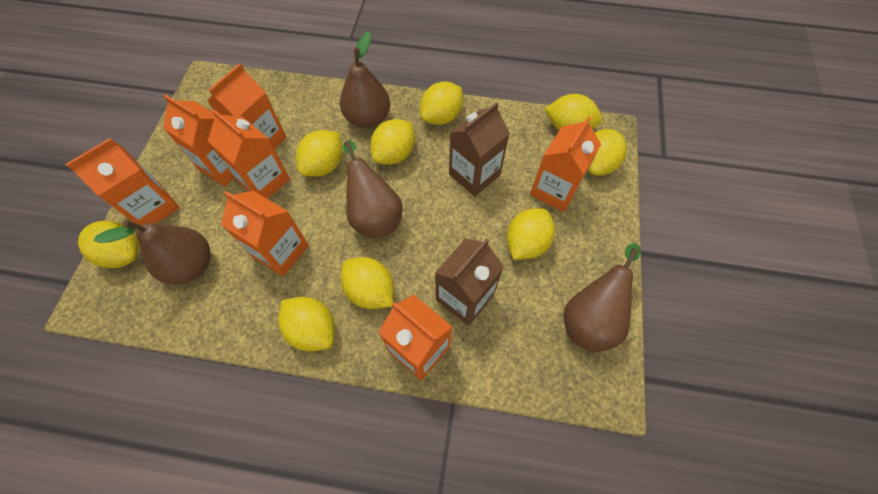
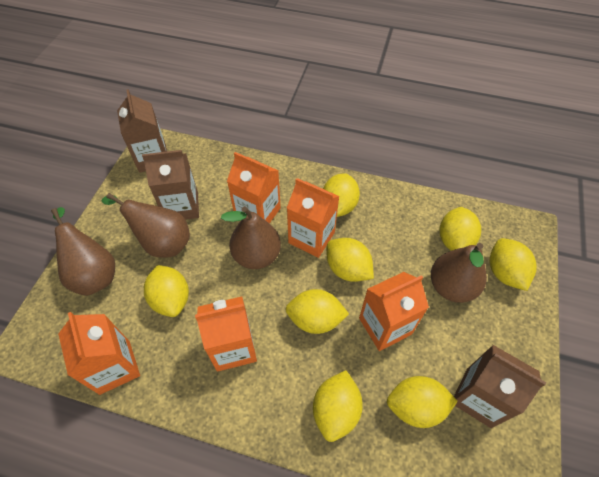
brown carton: 2 -> 3
orange carton: 7 -> 5
yellow lemon: 9 -> 8

